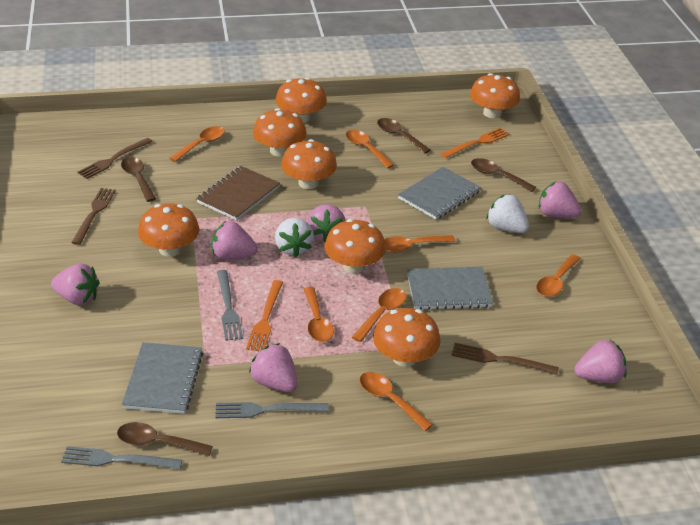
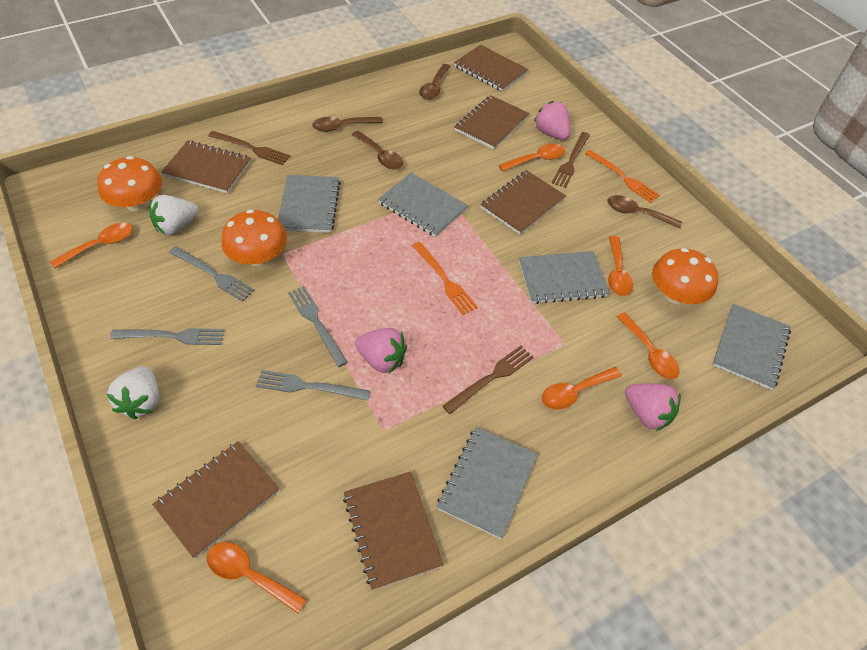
brown notebook: 1 -> 6
grey fork: 3 -> 4
grey notebook: 3 -> 5
orange mushroom: 7 -> 3
orange spoon: 7 -> 6
pink strawberry: 6 -> 3

